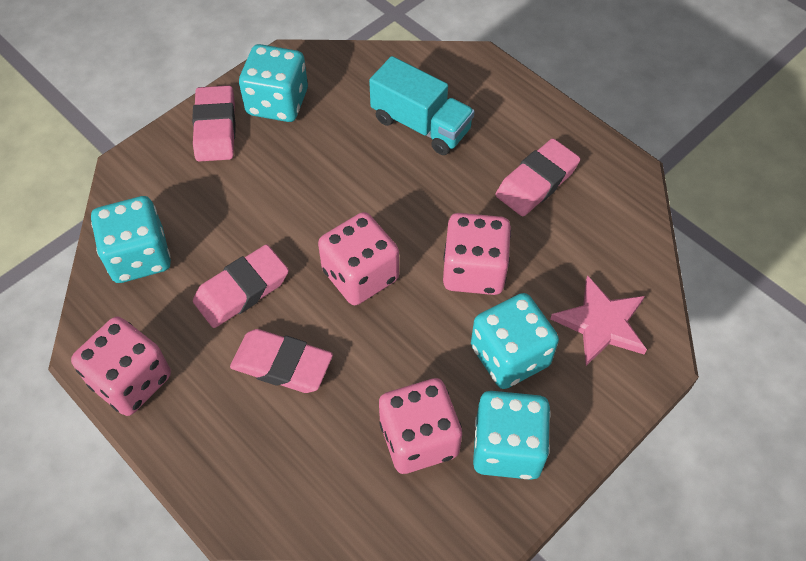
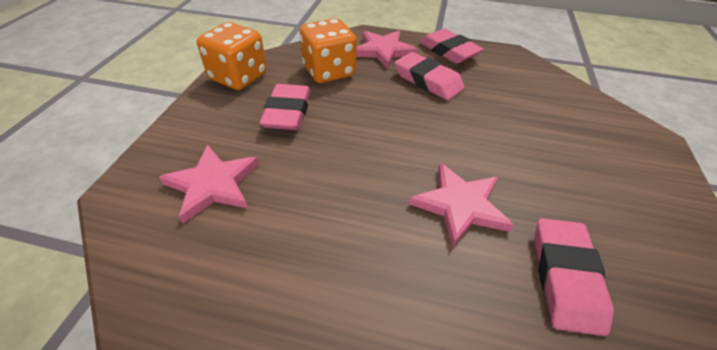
orange dice: 0 -> 2
pink dice: 4 -> 0
pink star: 1 -> 3
turquoise dice: 4 -> 0
turquoise truck: 1 -> 0

